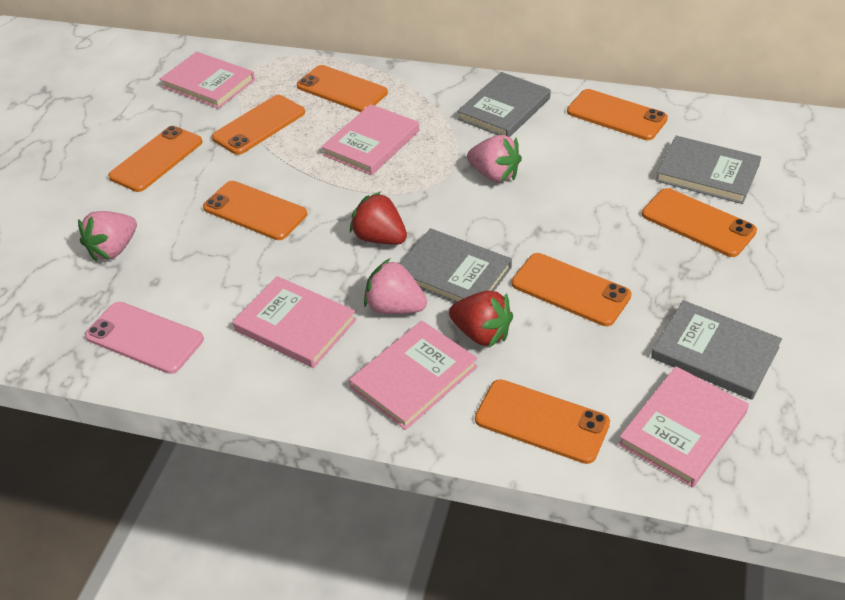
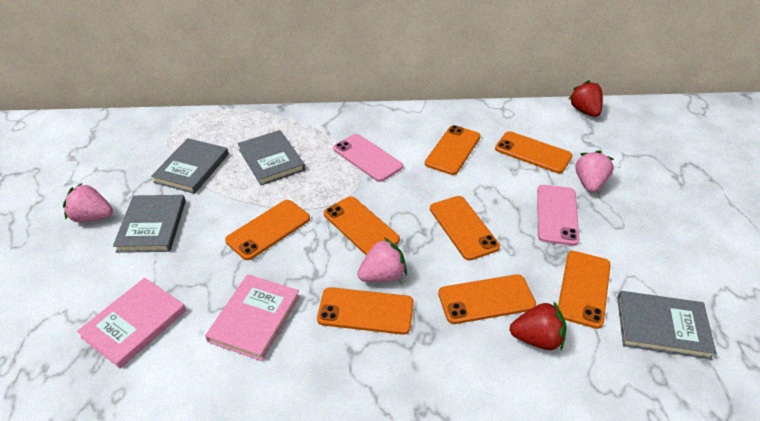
pink book: 5 -> 2
pink phone: 1 -> 2

